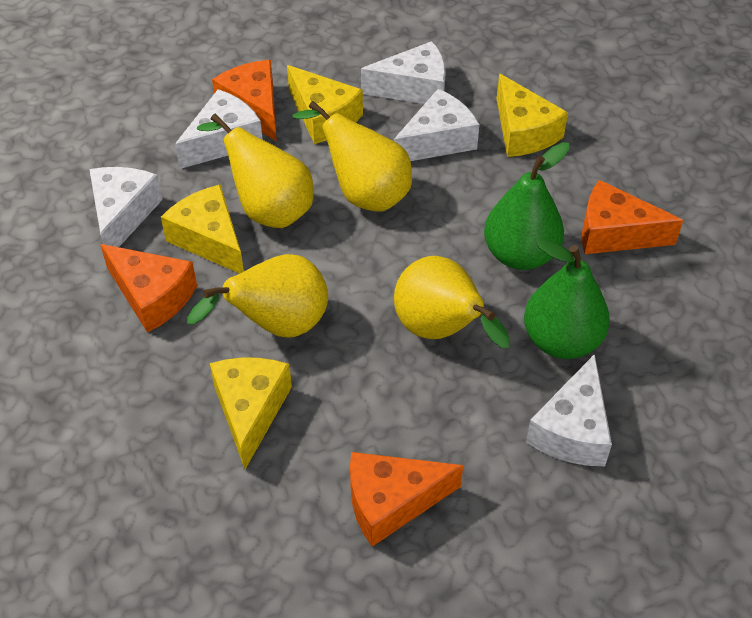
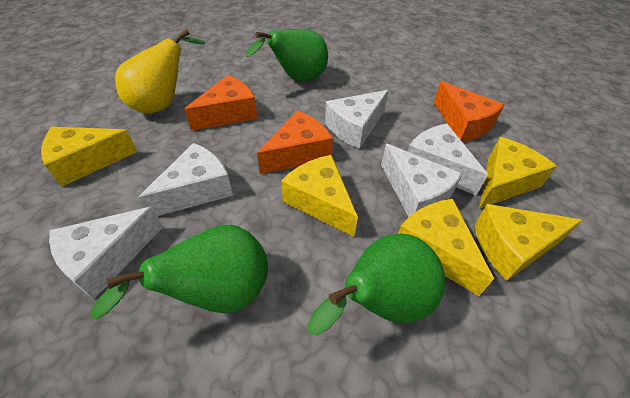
green pear: 2 -> 3
orange cheese: 4 -> 3
yellow cheese: 4 -> 5
yellow pear: 4 -> 1

